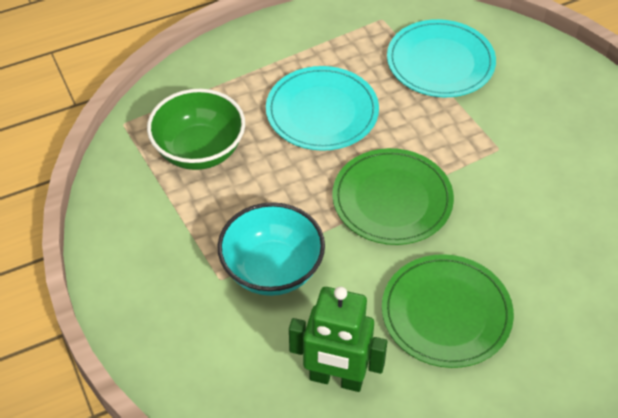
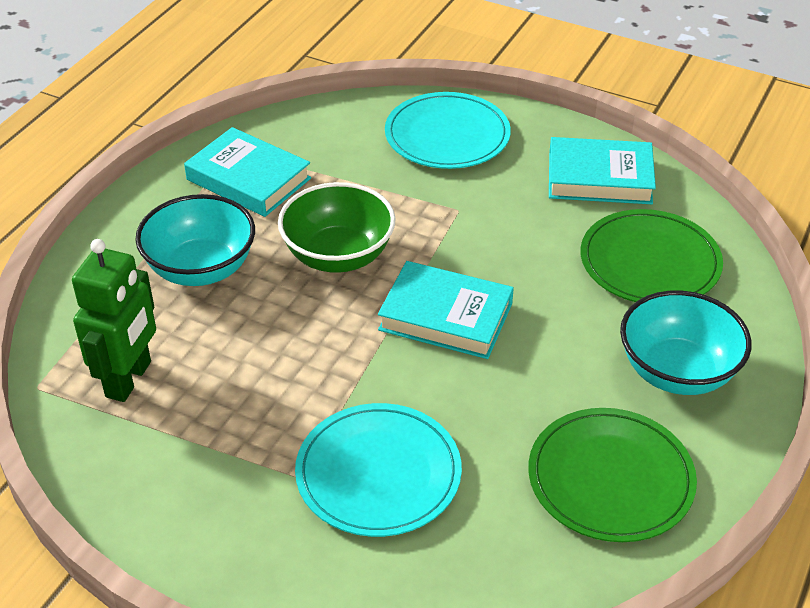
turquoise book: 0 -> 3
turquoise bowl: 1 -> 2

